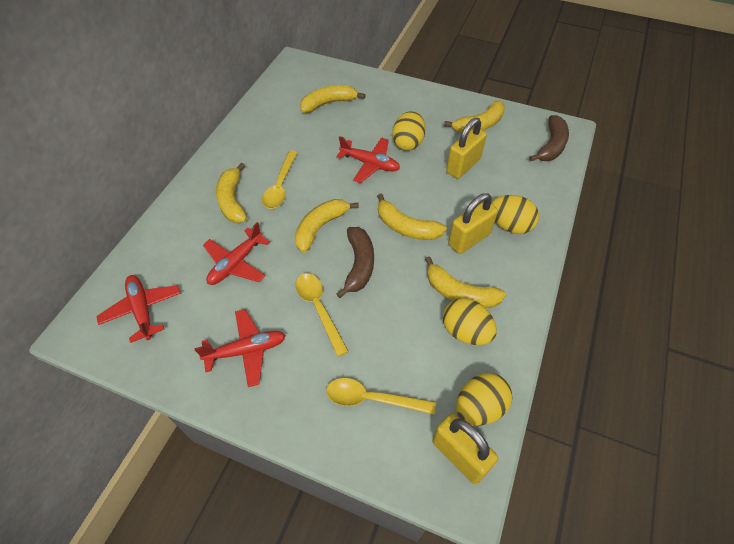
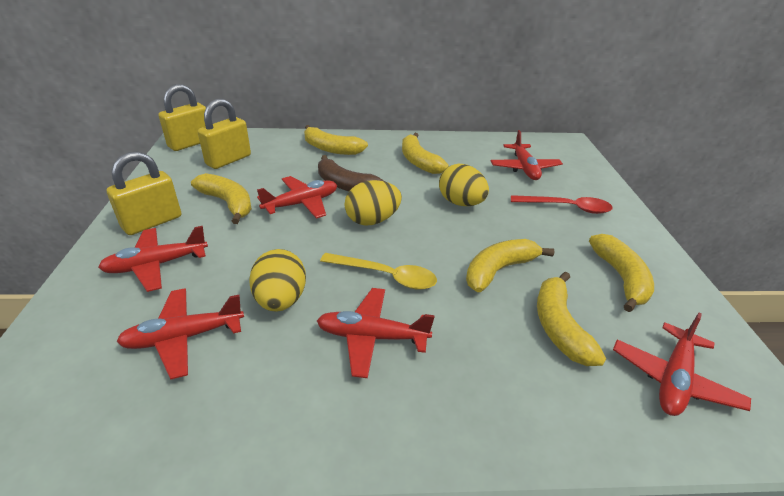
brown banana: 2 -> 1
red plane: 4 -> 6
red spoon: 0 -> 1
yellow egg: 4 -> 3
yellow spoon: 3 -> 1

